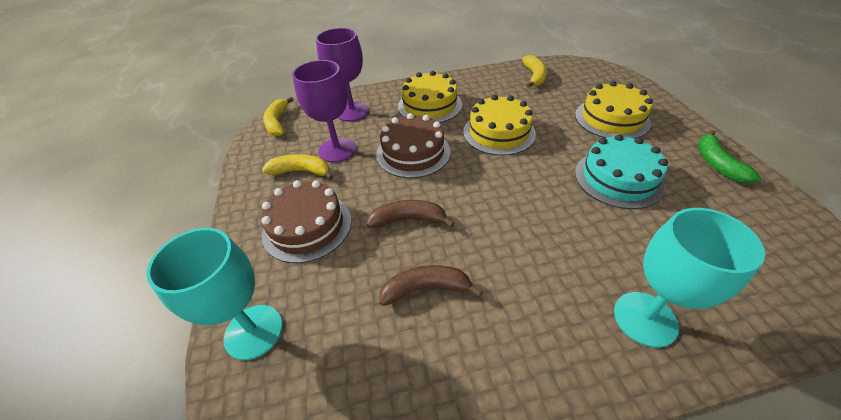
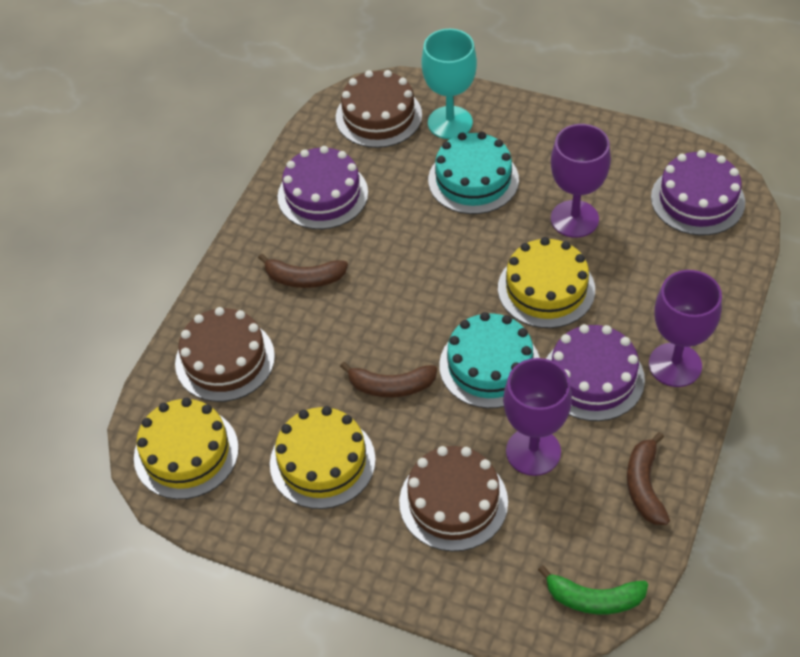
brown banana: 2 -> 3
brown cake: 2 -> 3
purple cake: 0 -> 3
purple goblet: 2 -> 3
turquoise cake: 1 -> 2
turquoise goblet: 2 -> 1
yellow banana: 3 -> 0

